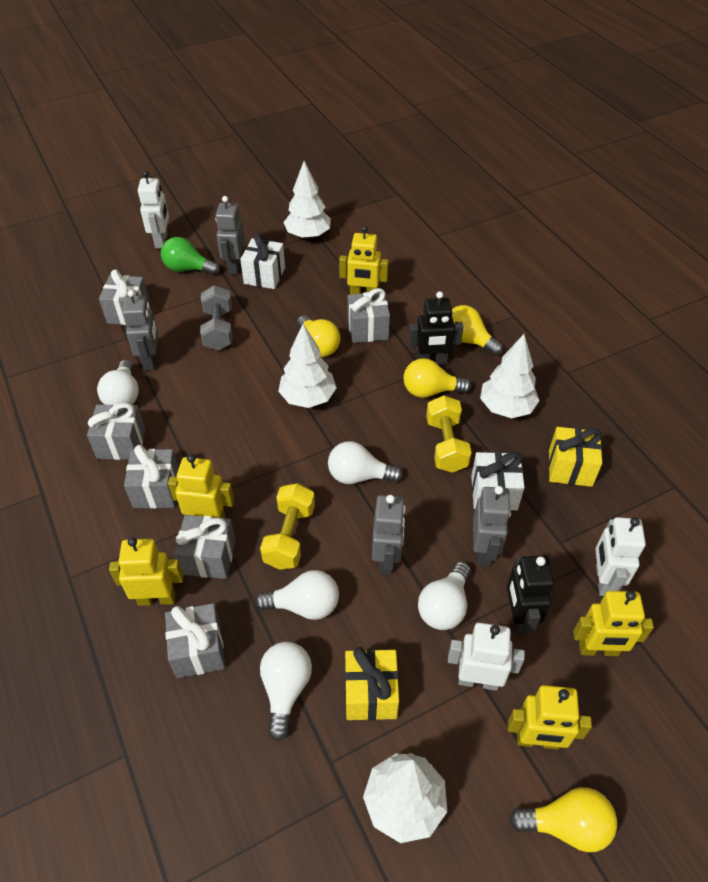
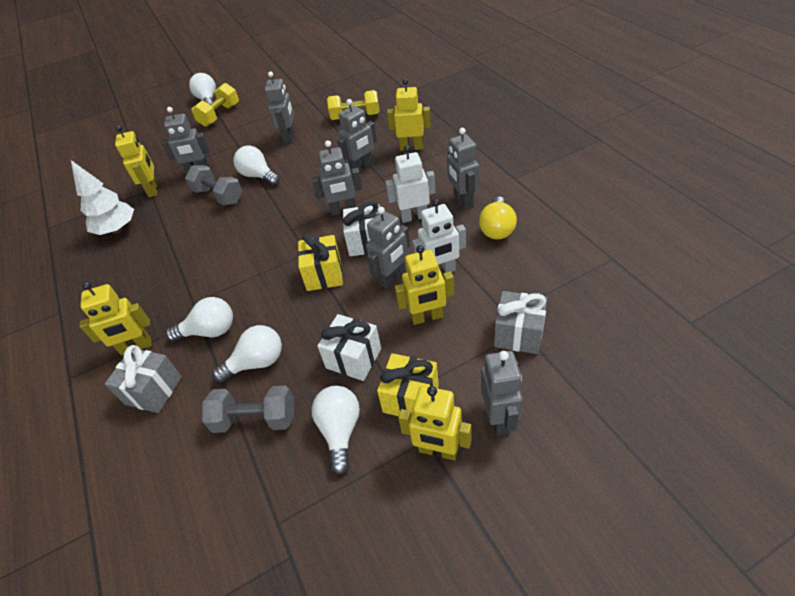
black robot: 2 -> 0
green light bulb: 1 -> 0
grey dumbbell: 1 -> 2
grey gift: 6 -> 2
grey robot: 4 -> 7
white robot: 3 -> 2
white tree: 4 -> 1
yellow light bulb: 4 -> 1

